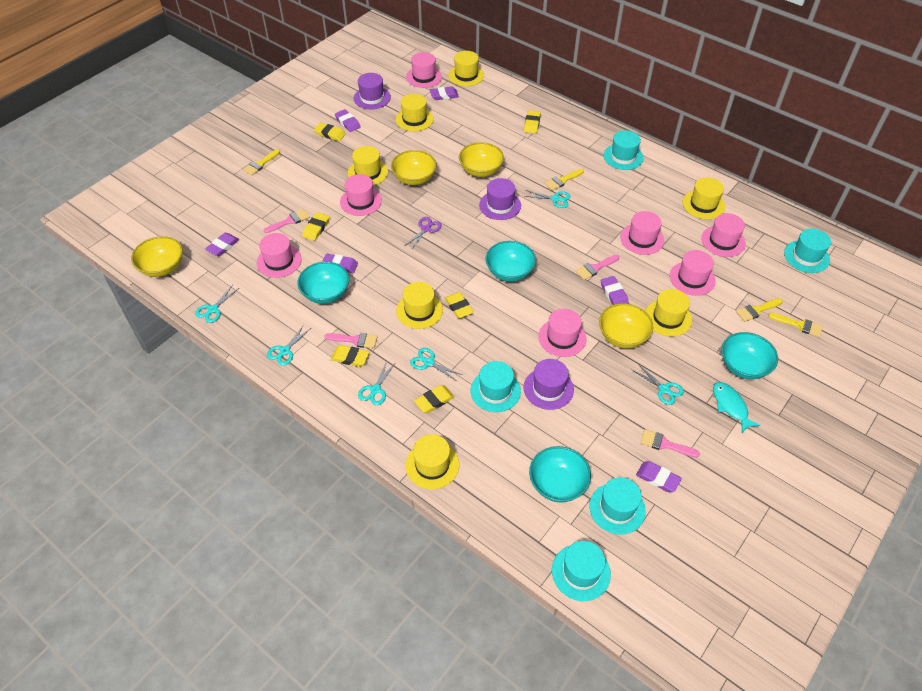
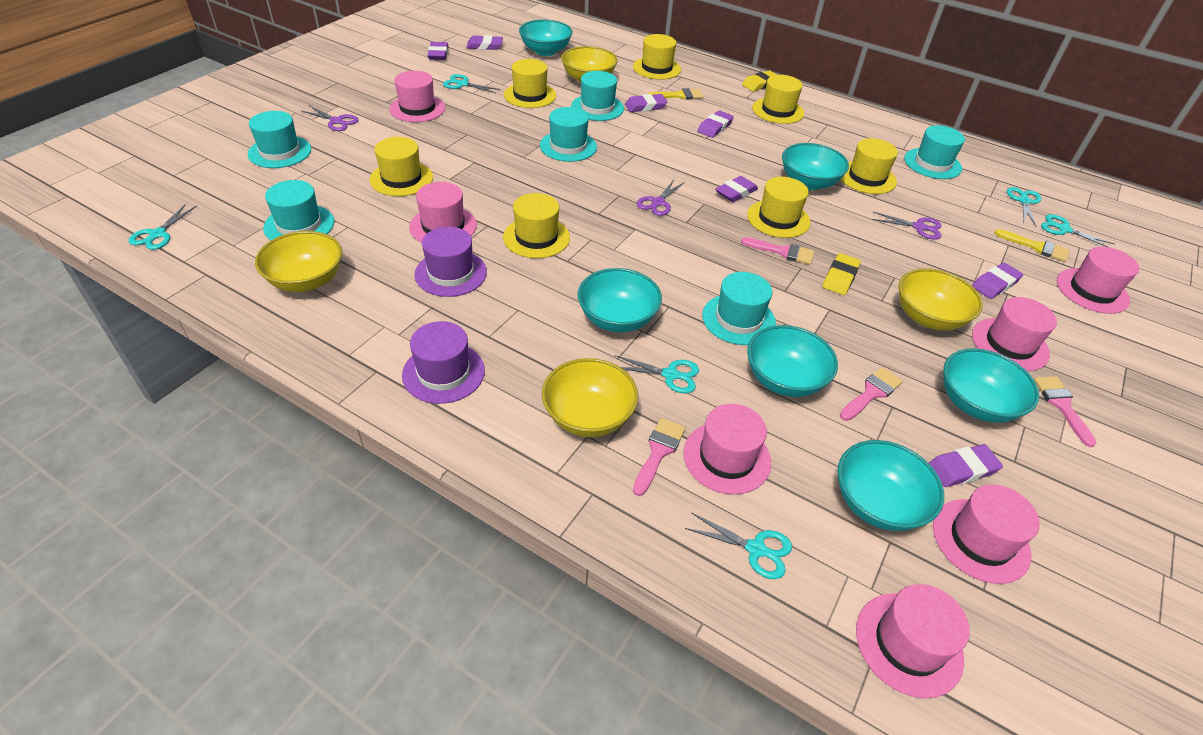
purple eraser: 6 -> 7
purple hat: 3 -> 2
purple scissors: 1 -> 3
turquoise bowl: 4 -> 6
turquoise fish: 1 -> 0
turquoise hat: 5 -> 6
yellow brush: 4 -> 2
yellow eraser: 6 -> 2

